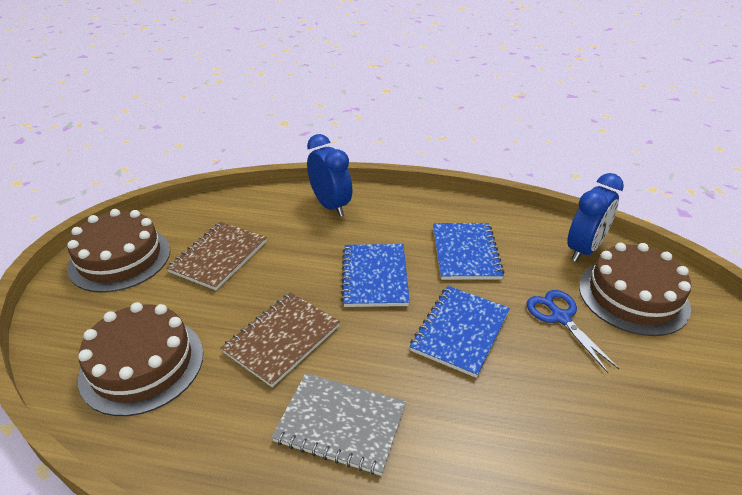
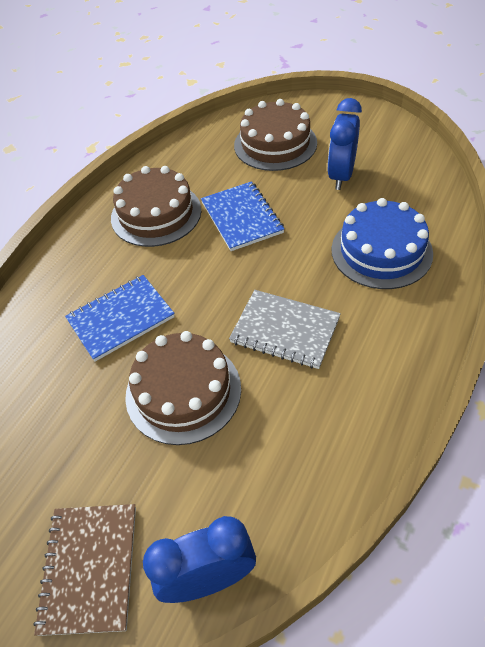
blue cake: 0 -> 1
blue notebook: 3 -> 2
blue scissors: 1 -> 0
brown notebook: 2 -> 1

